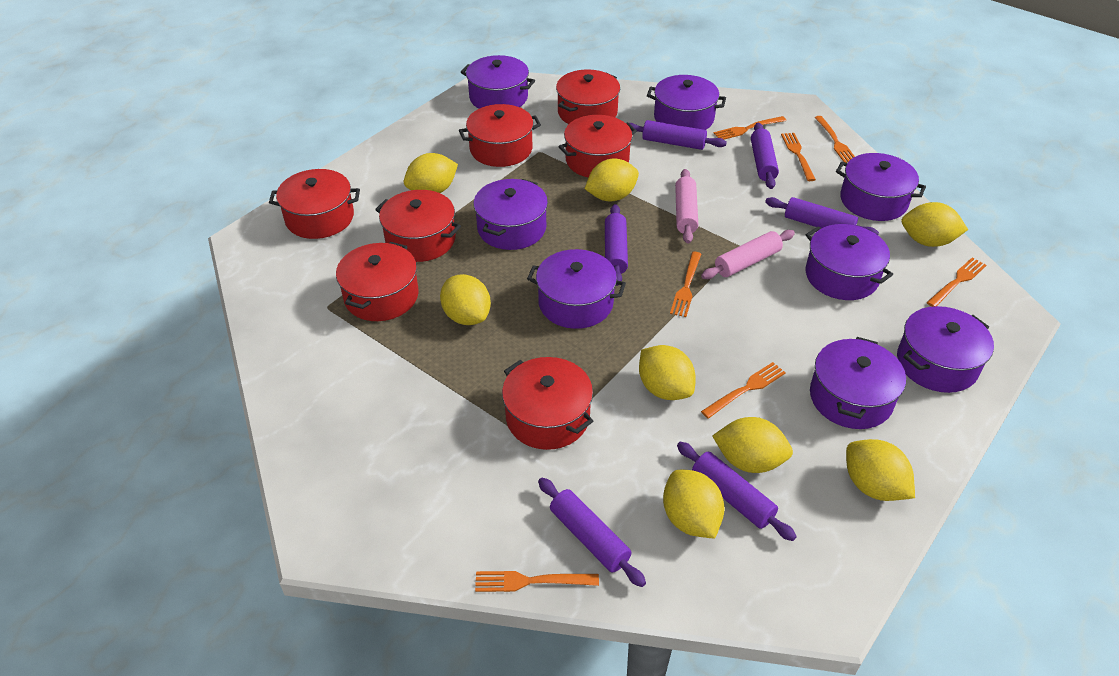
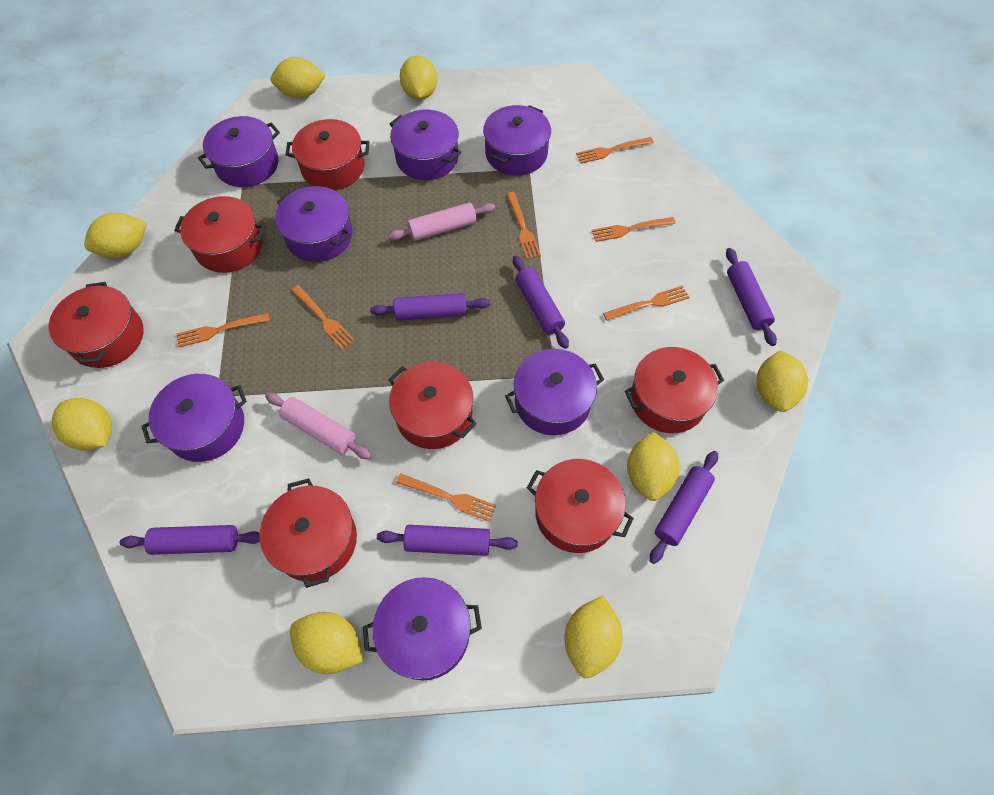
purple pot: 8 -> 7

